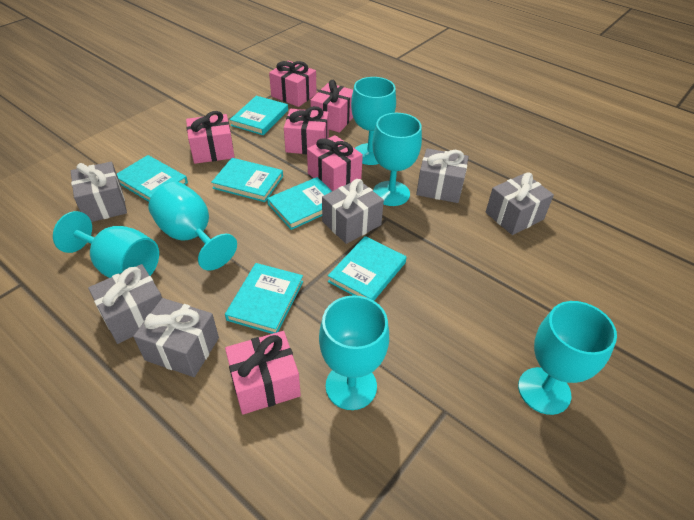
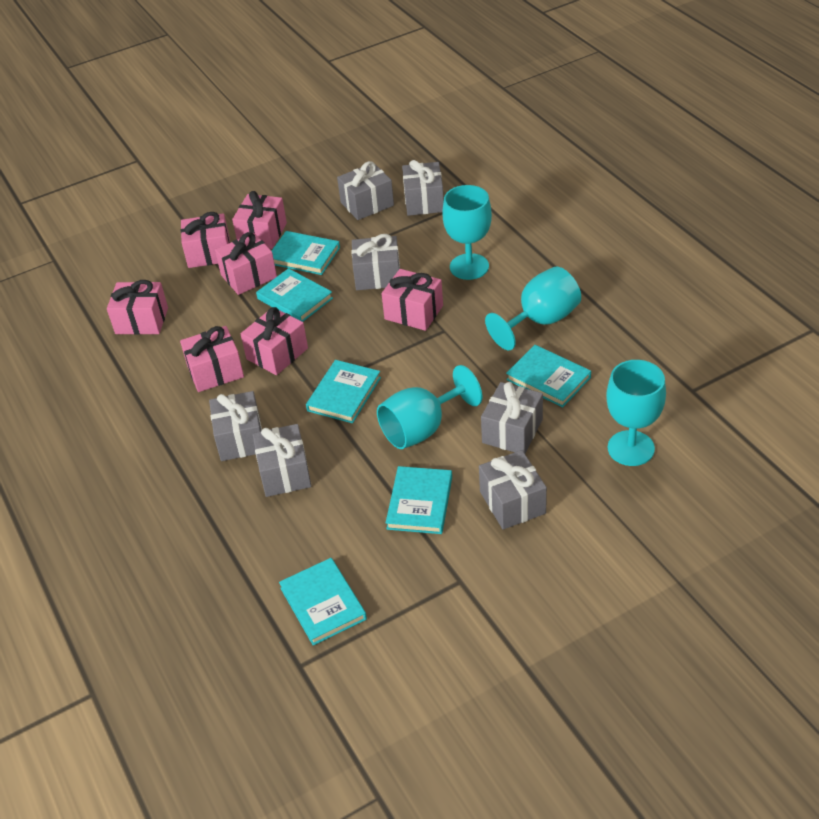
grey gift: 6 -> 7
pink gift: 6 -> 7
turquoise goblet: 6 -> 4

